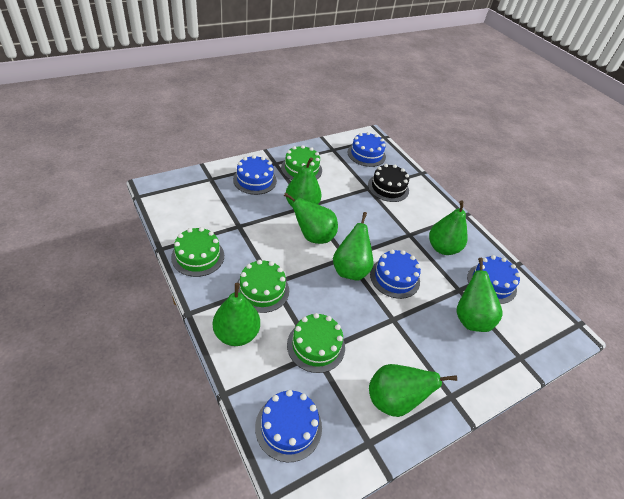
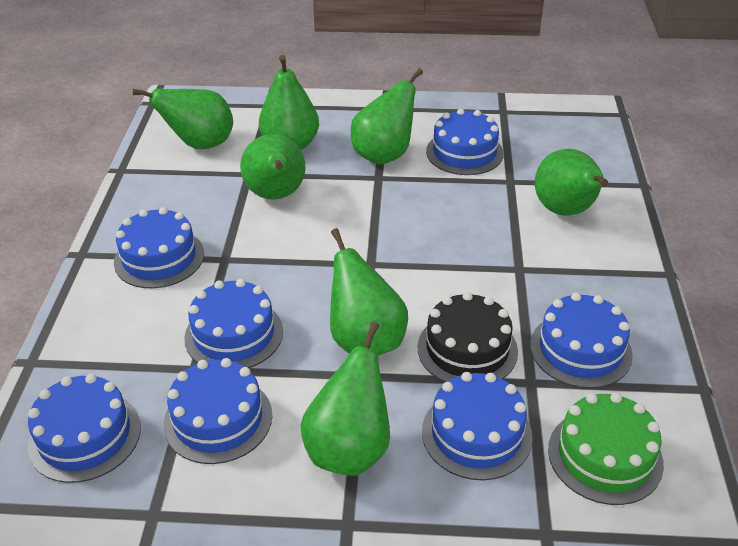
blue cake: 5 -> 7
green cake: 4 -> 1

